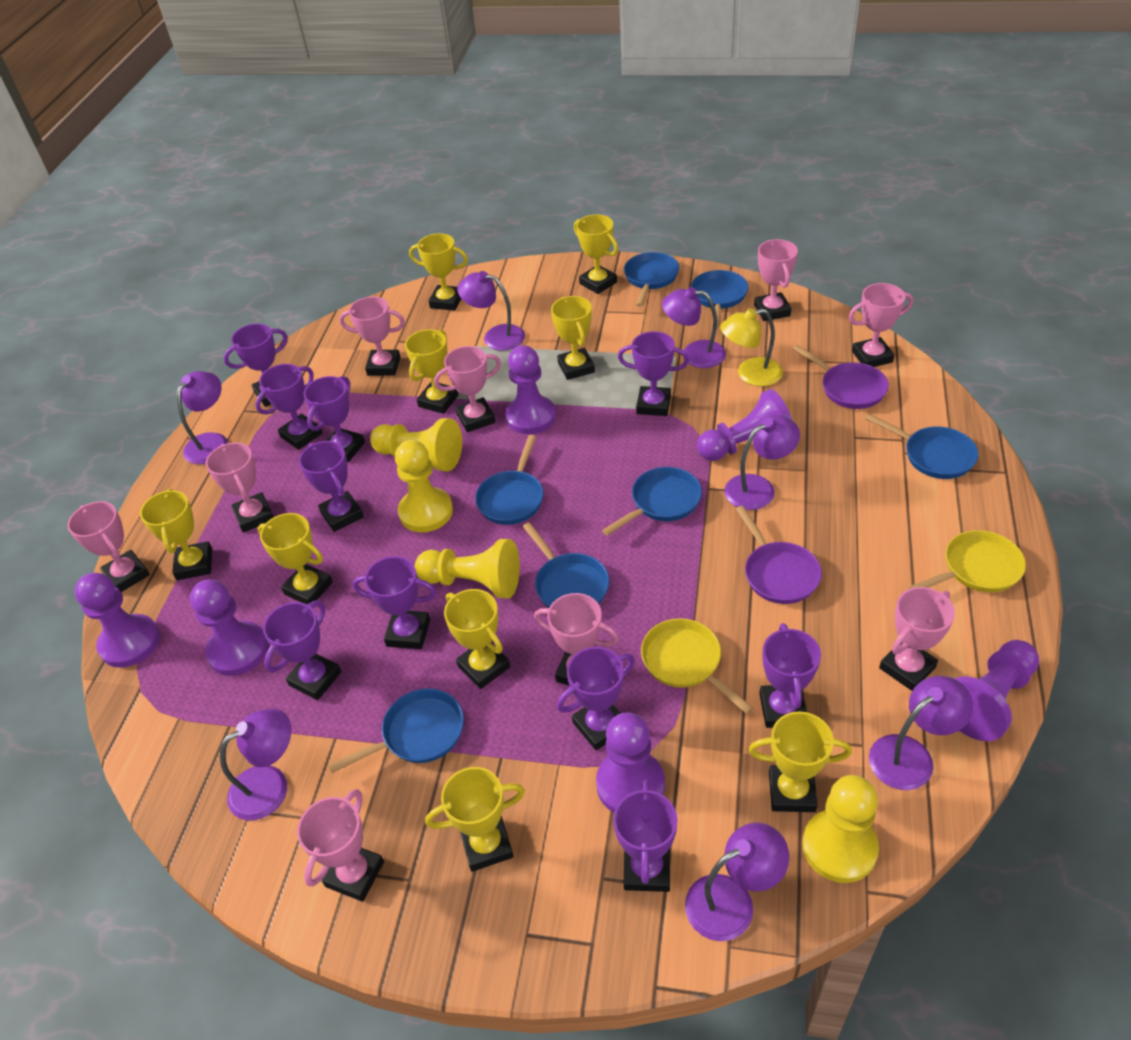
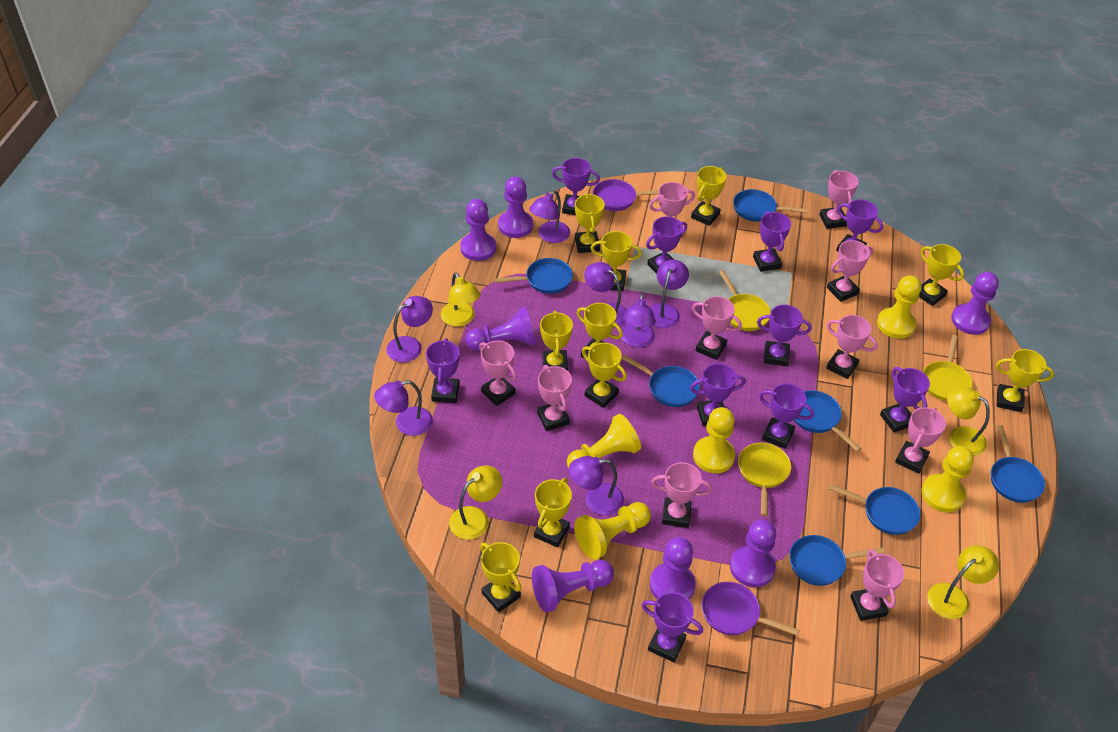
pink trophy: 9 -> 10
purple pawn: 6 -> 7
yellow lamp: 1 -> 4
yellow pan: 2 -> 3
yellow pawn: 4 -> 5
yellow trophy: 9 -> 10

